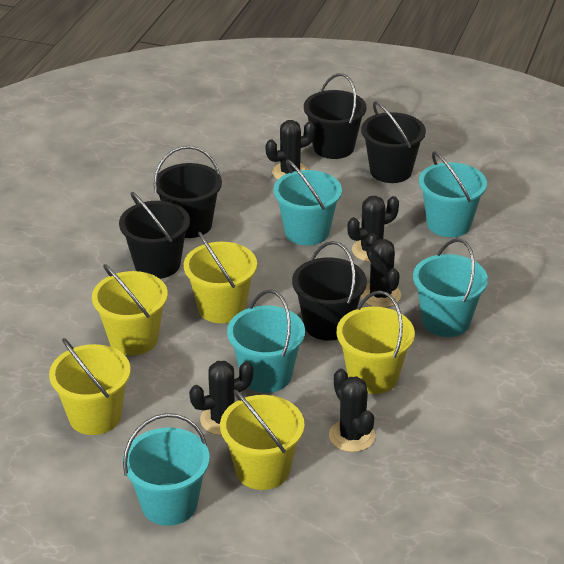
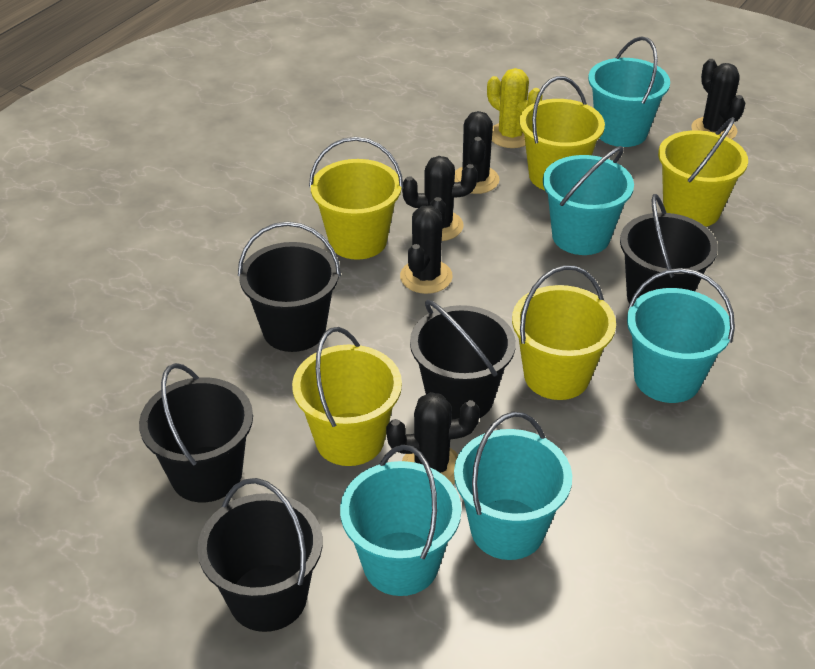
yellow cactus: 0 -> 1

